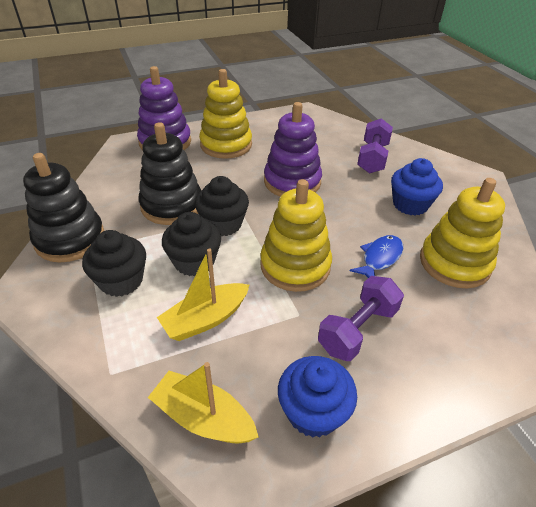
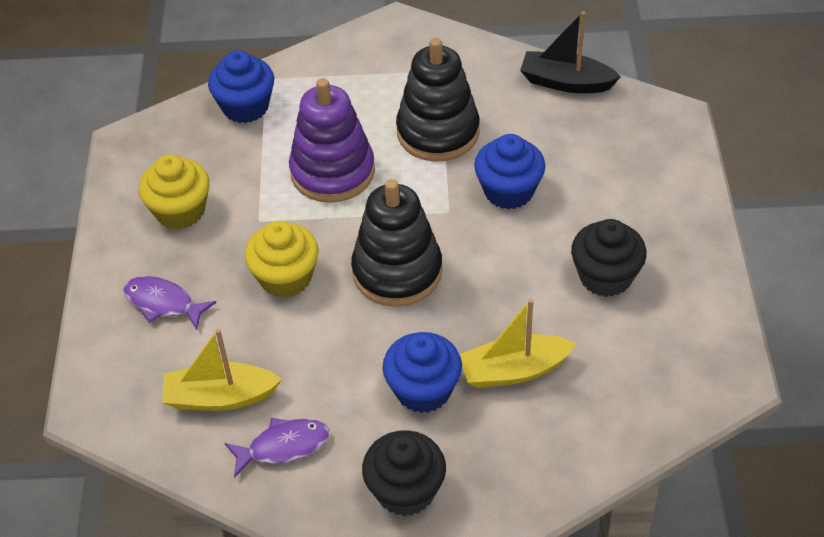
black boat: 0 -> 1
black cupcake: 3 -> 2
blue cupcake: 2 -> 3
blue fish: 1 -> 0
purple dumbbell: 2 -> 0
purple fish: 0 -> 2
purple stacking toy: 2 -> 1
yellow cupcake: 0 -> 2
yellow stacking toy: 3 -> 0

